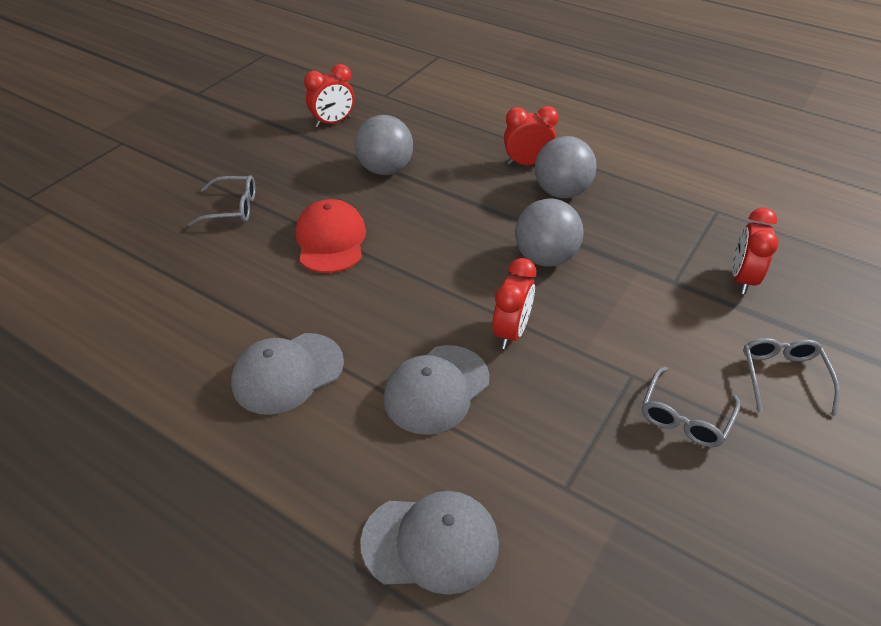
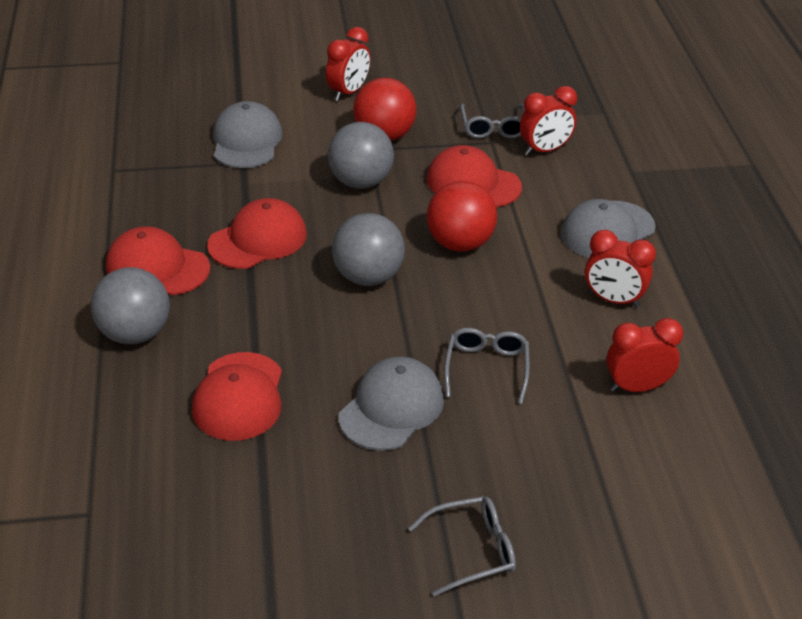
red ball: 0 -> 2
red cap: 1 -> 4

